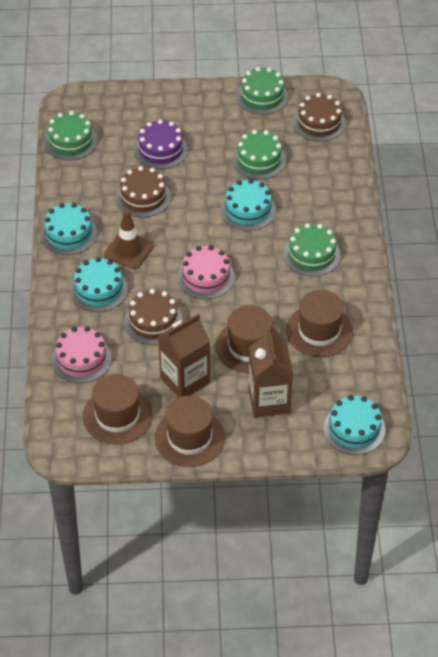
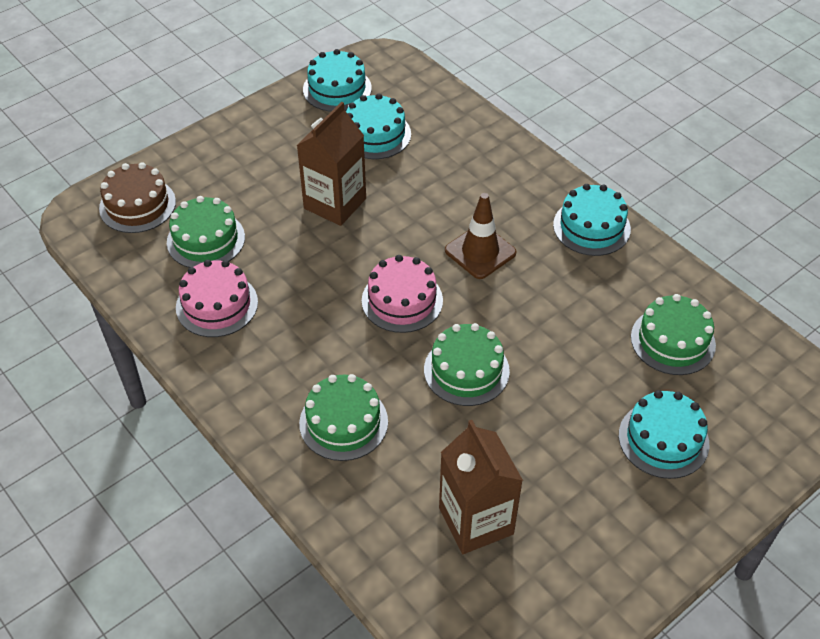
brown cake: 3 -> 1
brown hat: 4 -> 0
purple cake: 1 -> 0

